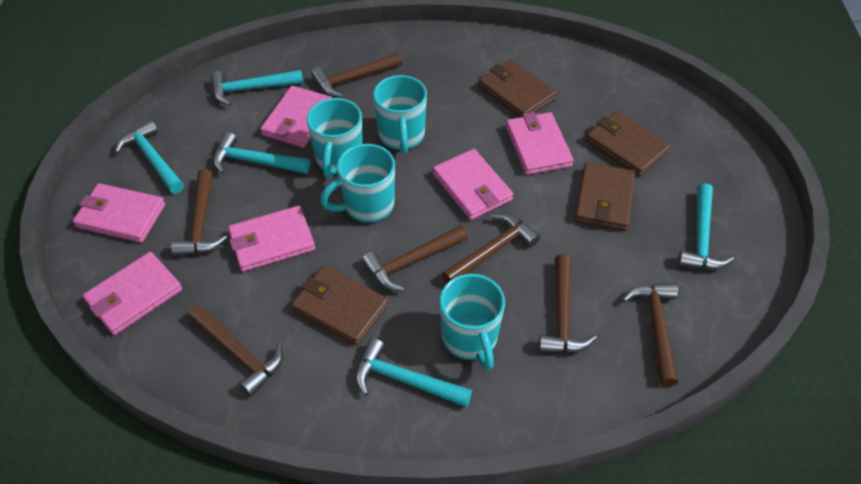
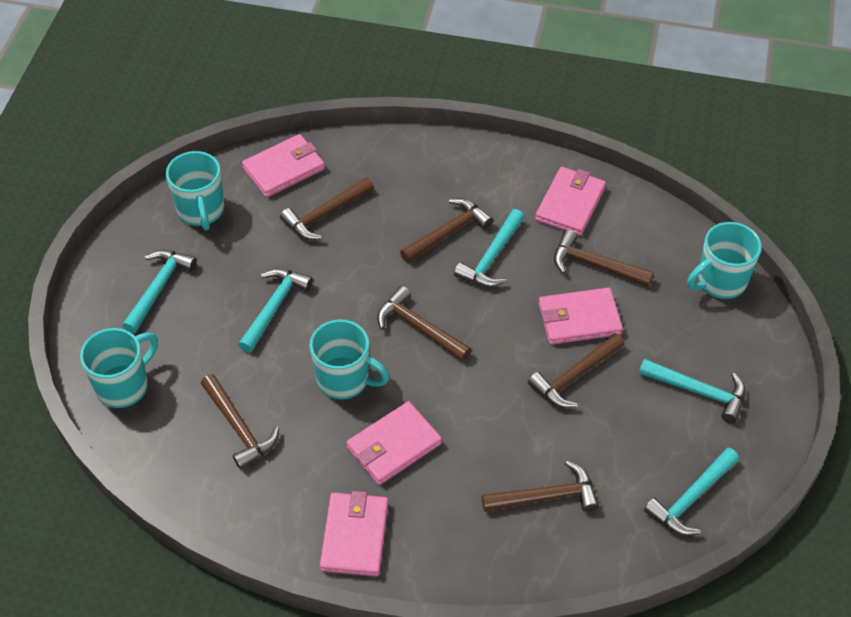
brown wallet: 4 -> 0
pink wallet: 6 -> 5

